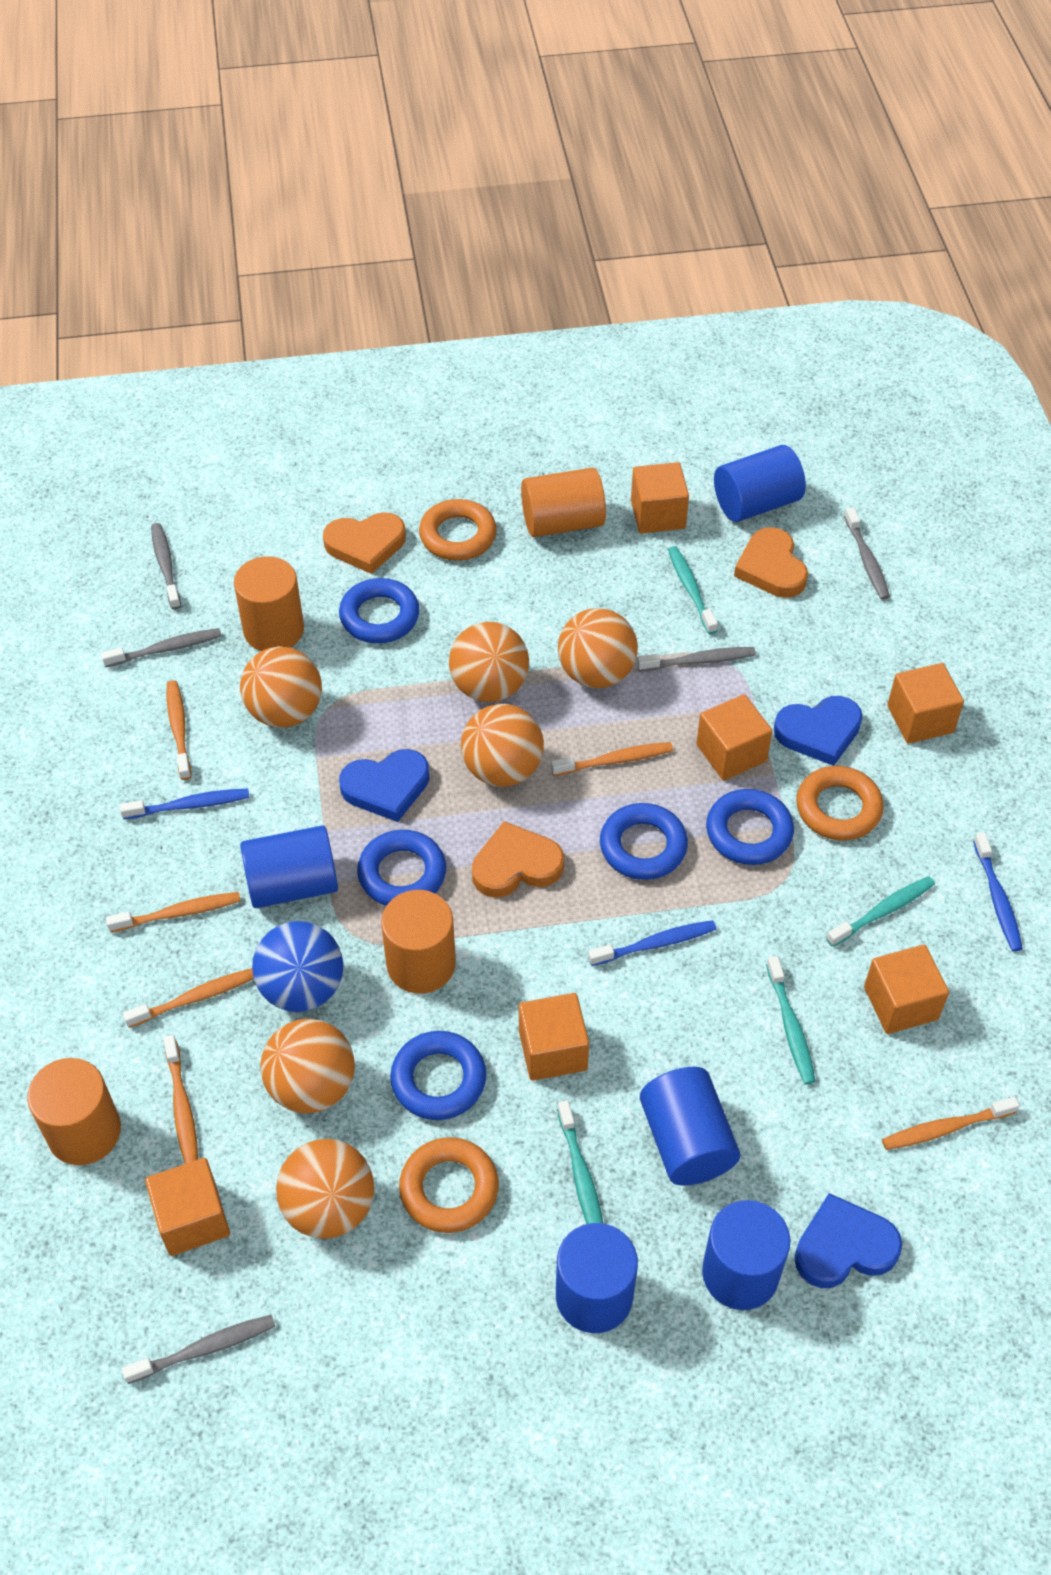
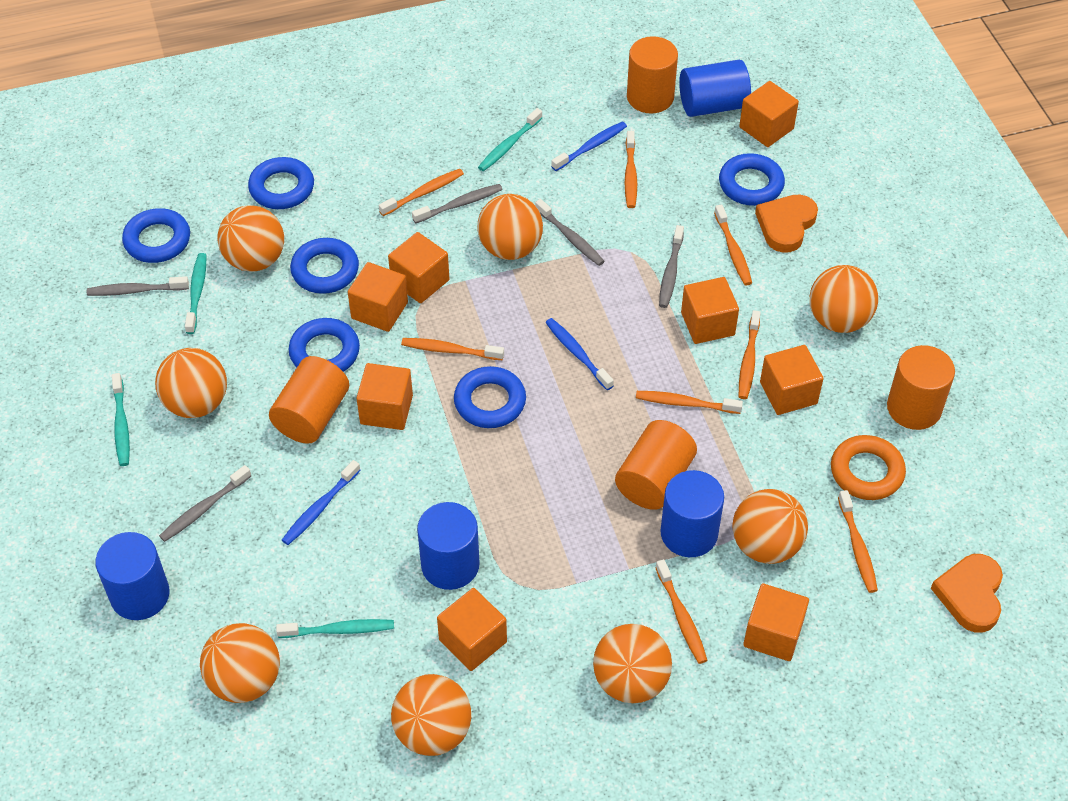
blue ball: 1 -> 0
blue cylinder: 5 -> 4
blue heart: 3 -> 0
blue ring: 5 -> 6
orange ball: 6 -> 8
orange cube: 6 -> 8
orange heart: 3 -> 2
orange ring: 3 -> 1
orange toothbrush: 6 -> 8

